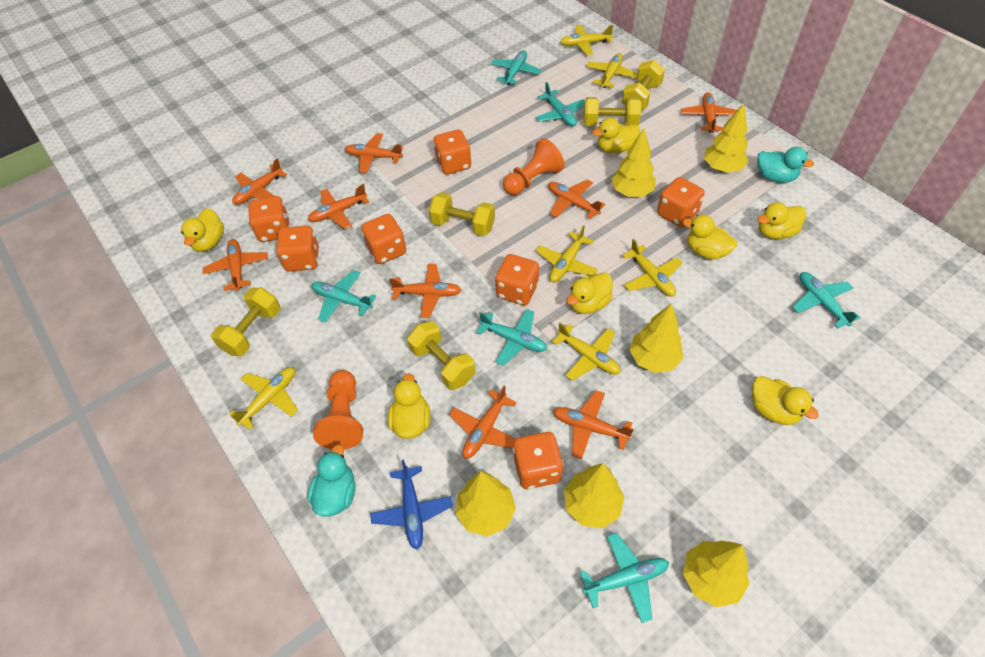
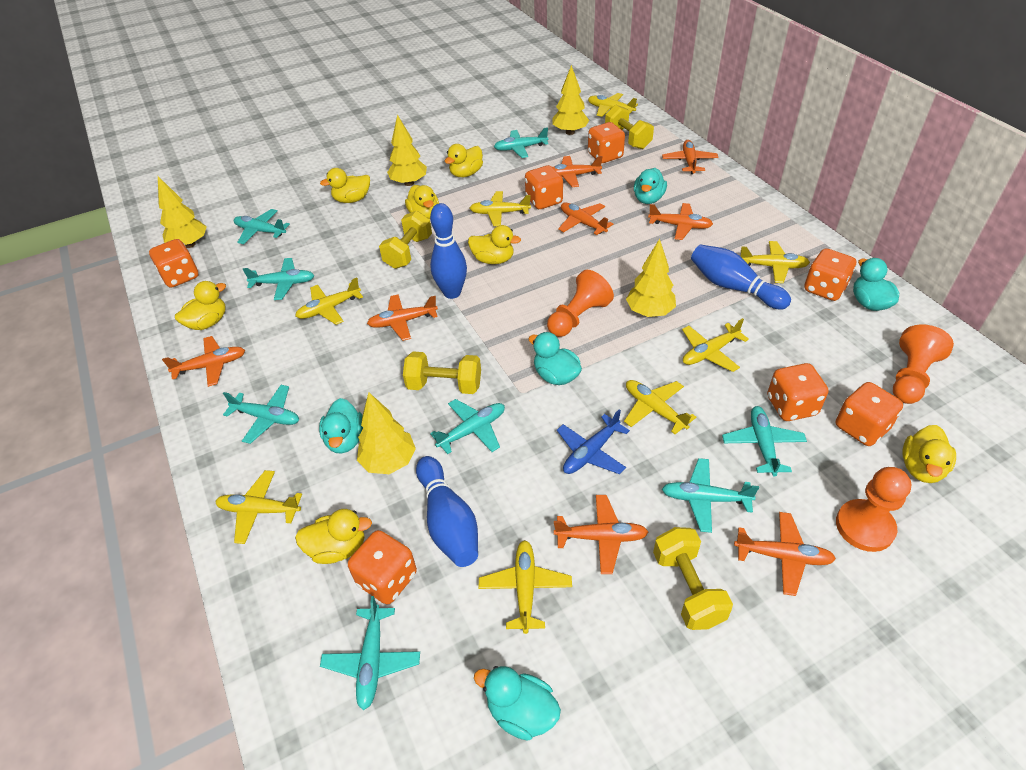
blue bowling pin: 0 -> 3
orange pawn: 2 -> 3
orange plane: 9 -> 8
turquoise duck: 2 -> 5
turquoise plane: 6 -> 8
yellow dumbbell: 5 -> 4
yellow plane: 6 -> 8
yellow tree: 6 -> 5

